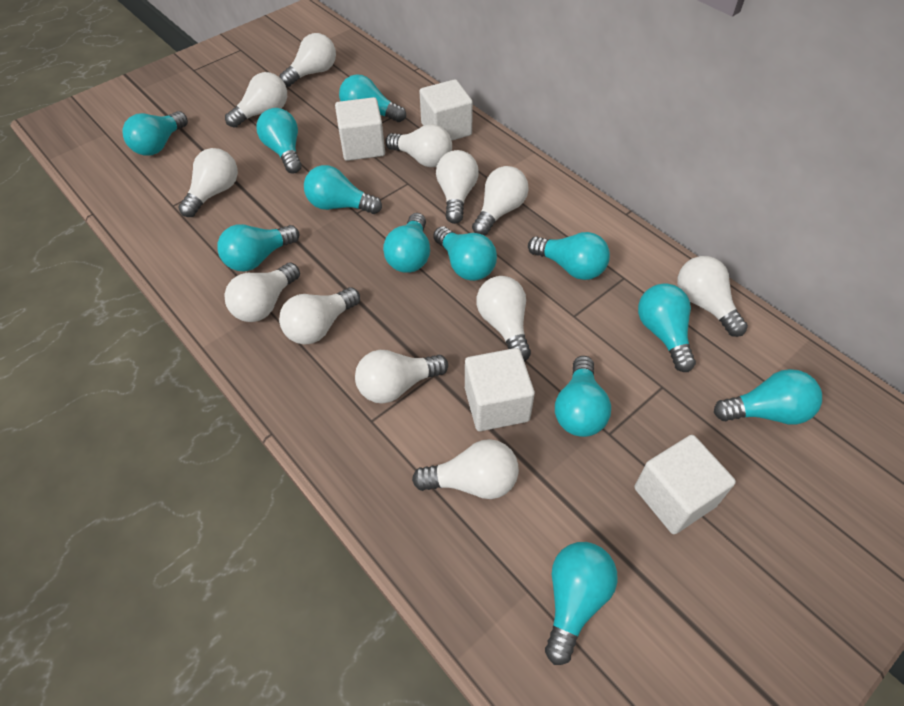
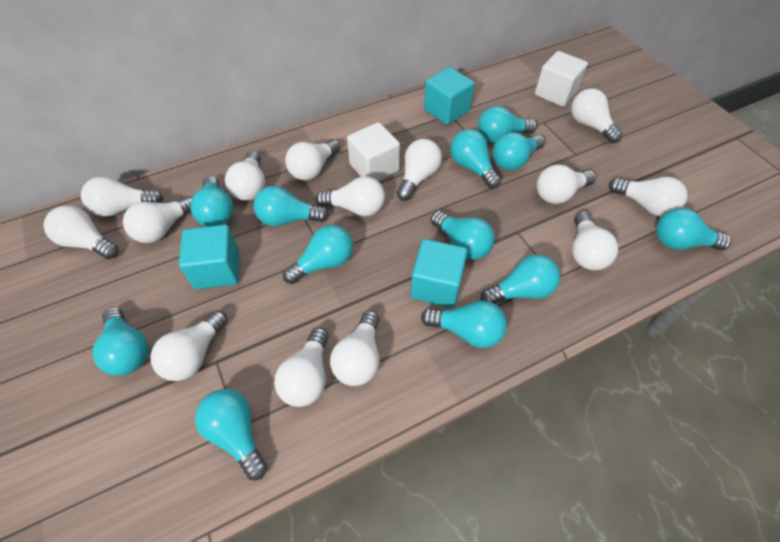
turquoise cube: 0 -> 3
white cube: 4 -> 2
white light bulb: 12 -> 14

